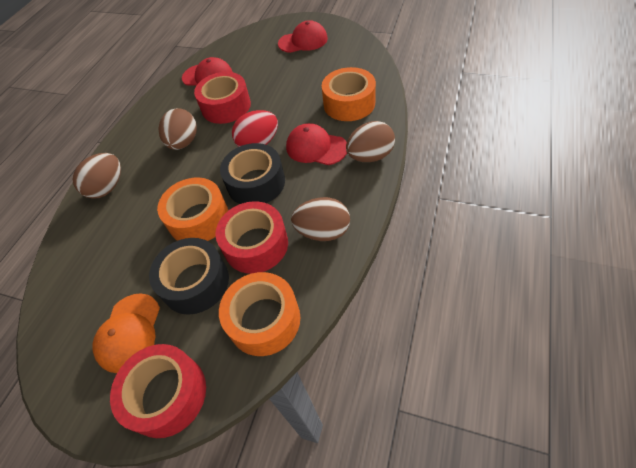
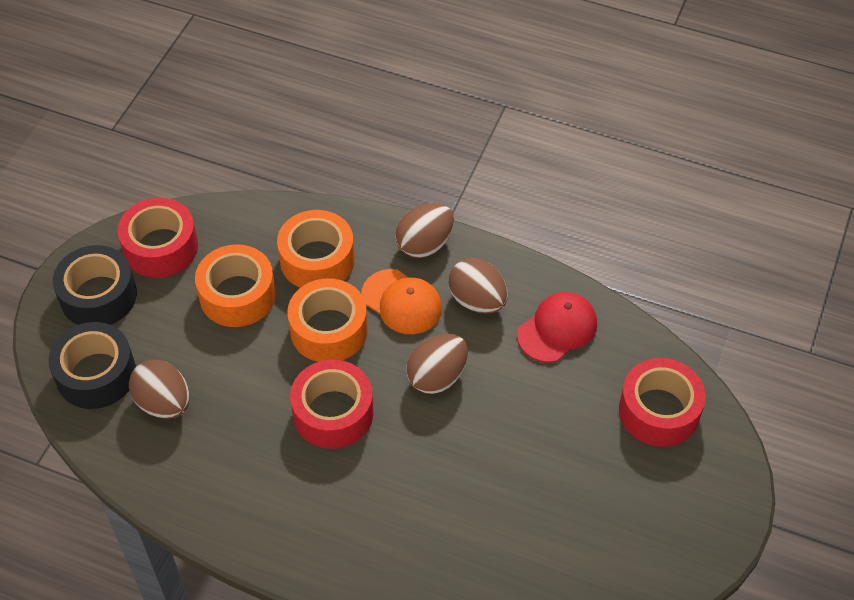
red cap: 3 -> 1
red egg: 1 -> 0

